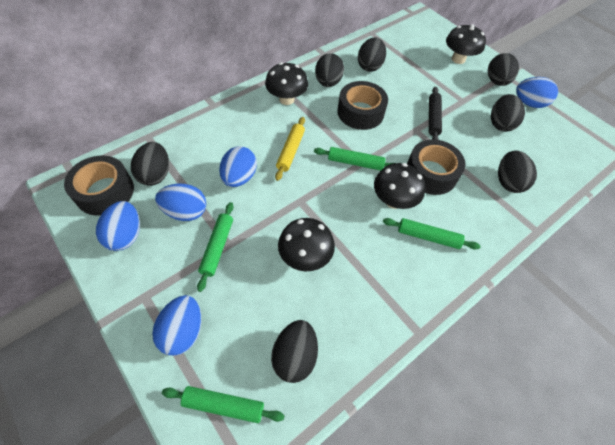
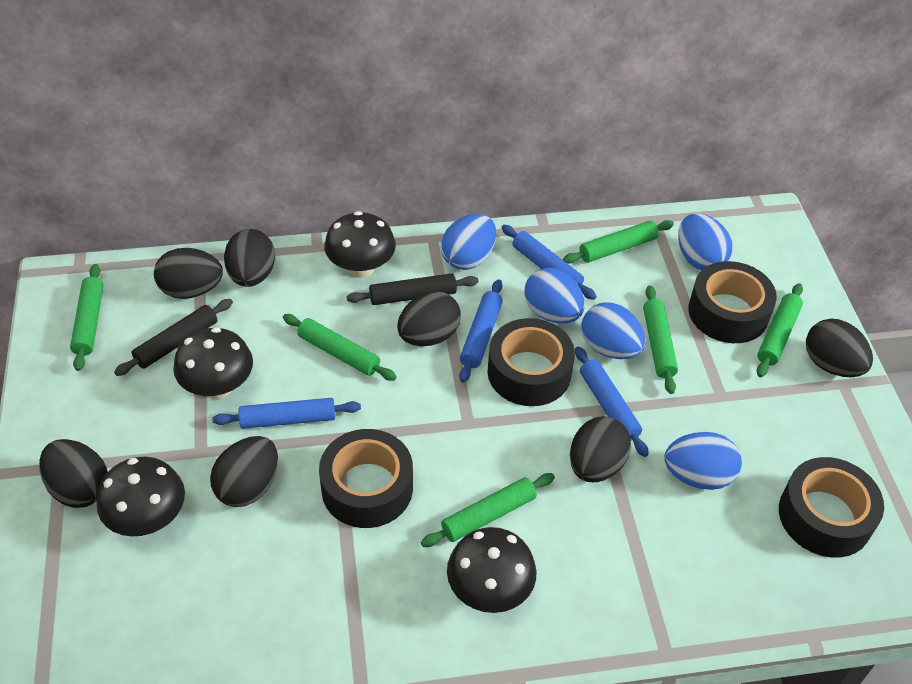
black rolling pin: 1 -> 2
black tape: 3 -> 4
blue rolling pin: 0 -> 4
green rolling pin: 4 -> 6
yellow rolling pin: 1 -> 0

